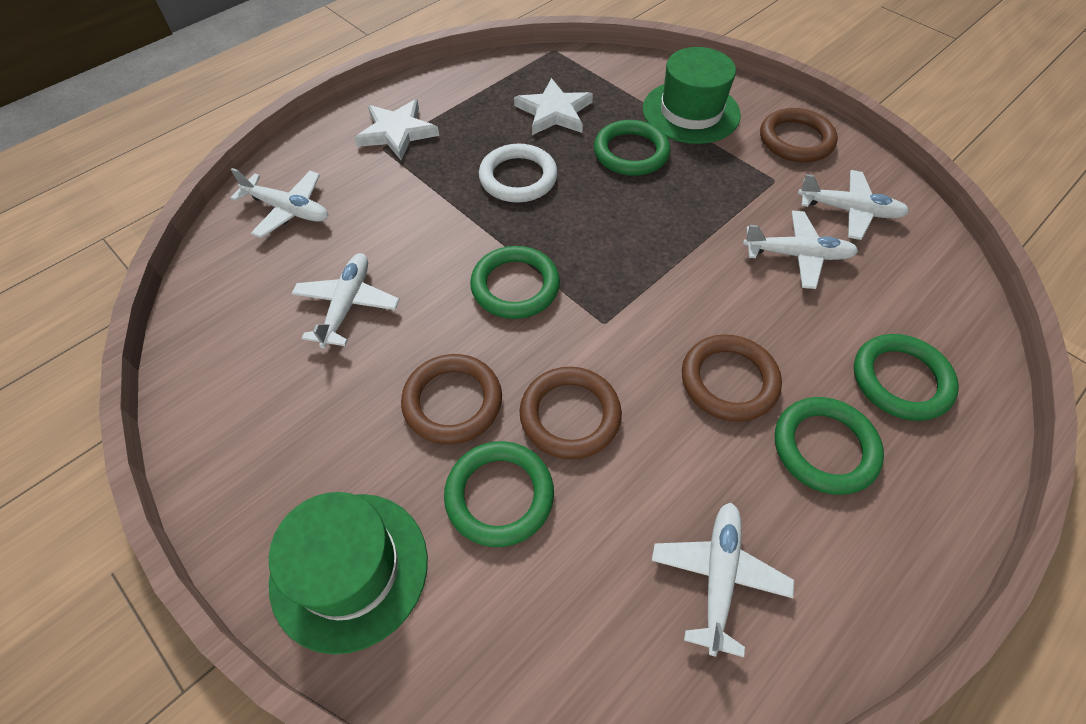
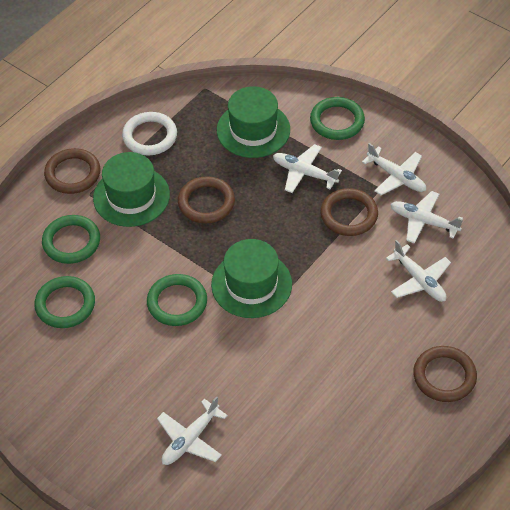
green hat: 2 -> 3
green ring: 5 -> 4
white star: 2 -> 0

